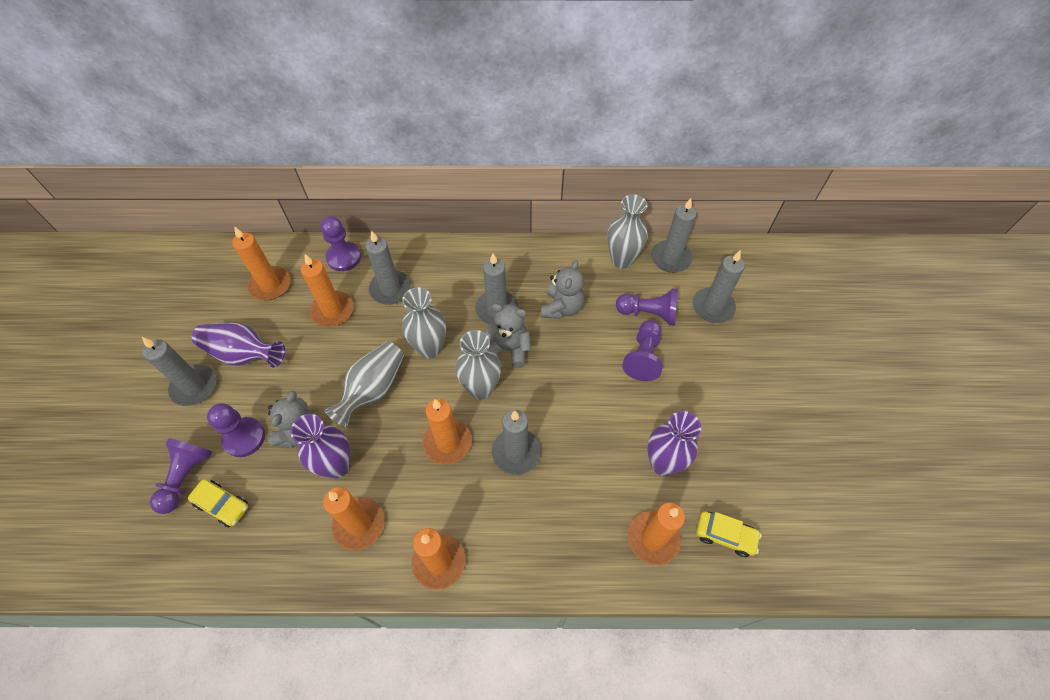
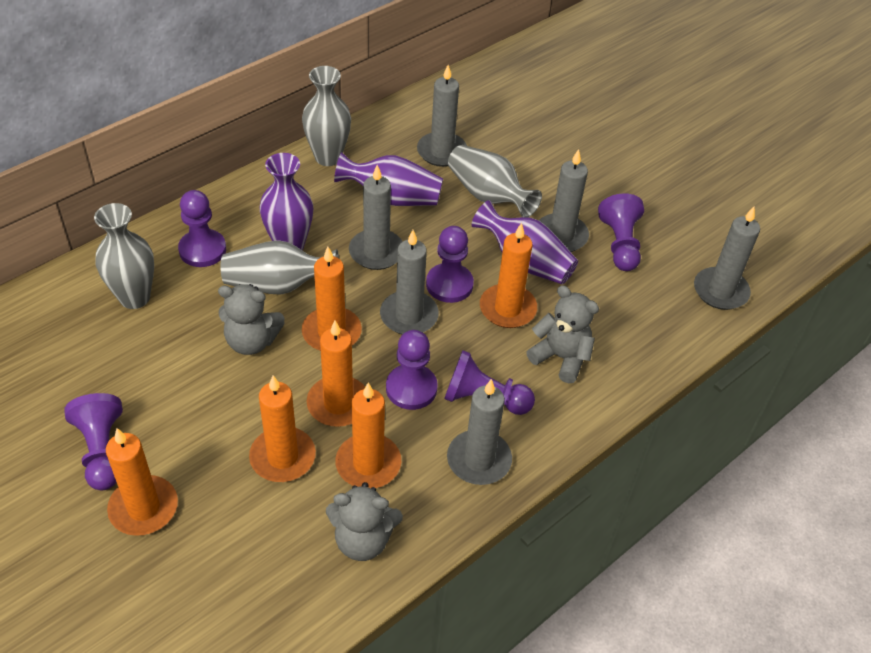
purple pawn: 5 -> 6
yellow car: 2 -> 0

